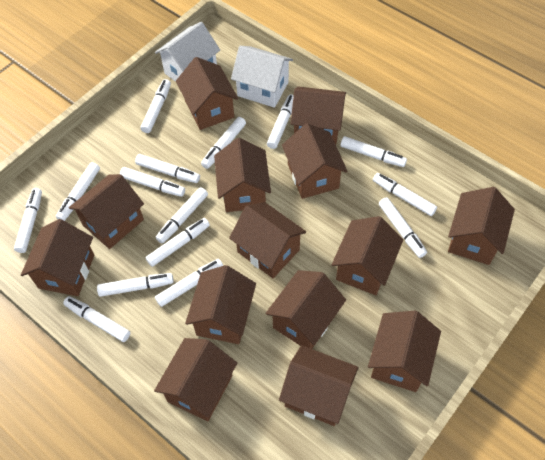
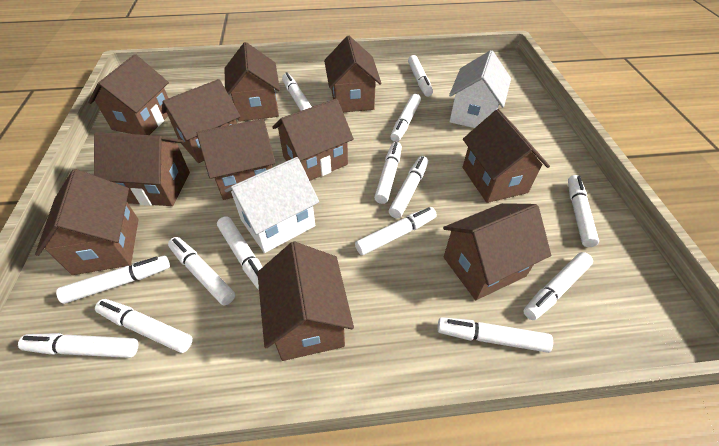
brown house: 14 -> 11
white marker: 15 -> 14

